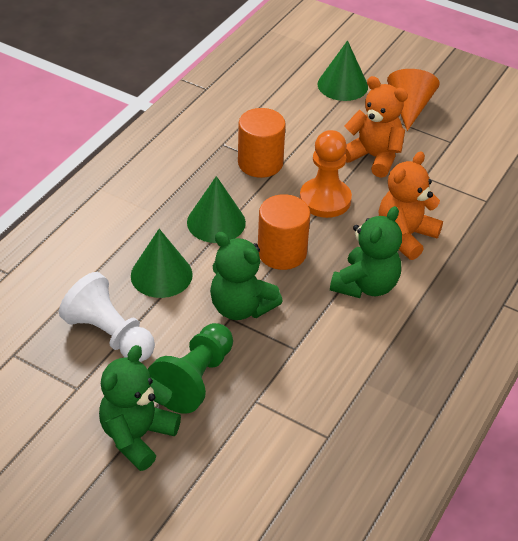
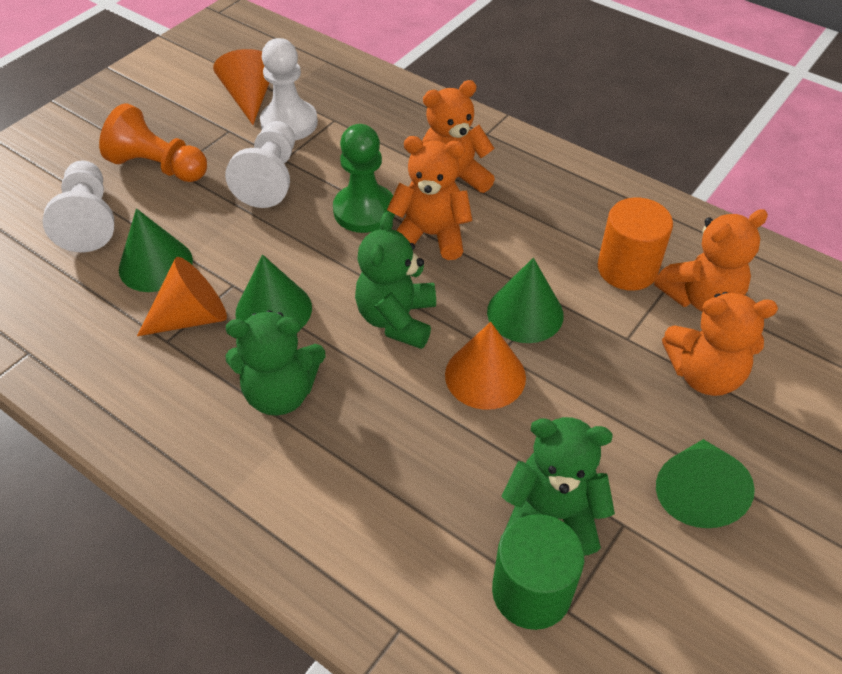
green cone: 3 -> 4
green cylinder: 0 -> 1
orange cone: 1 -> 3
orange cylinder: 2 -> 1
orange teddy bear: 2 -> 4
white pawn: 1 -> 3

